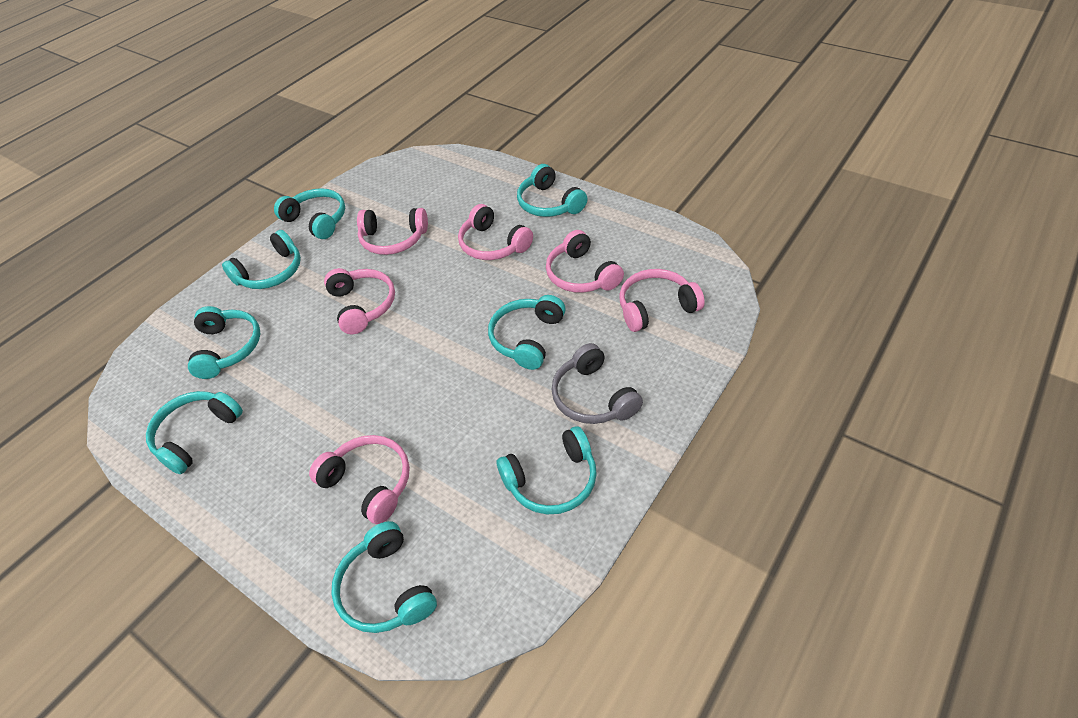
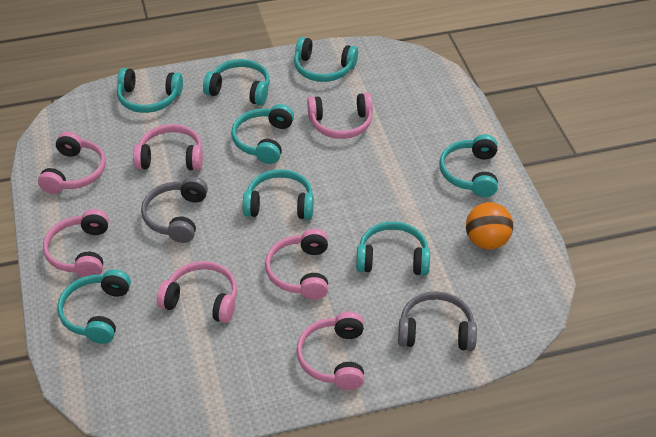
grey headphones: 1 -> 2
orange ball: 0 -> 1
pink headphones: 6 -> 7

